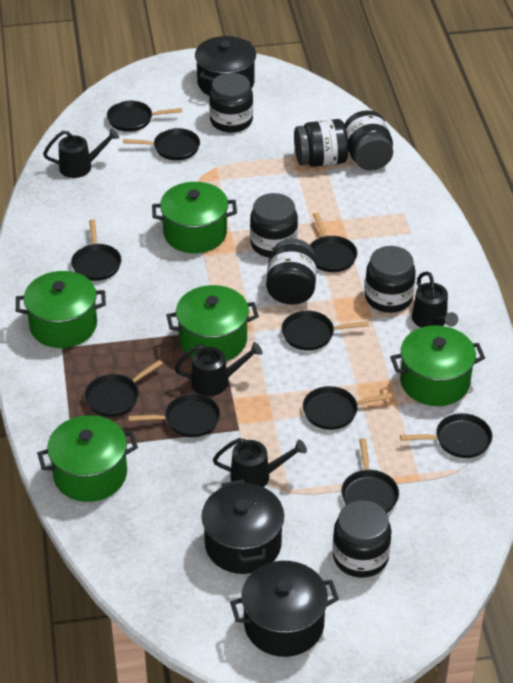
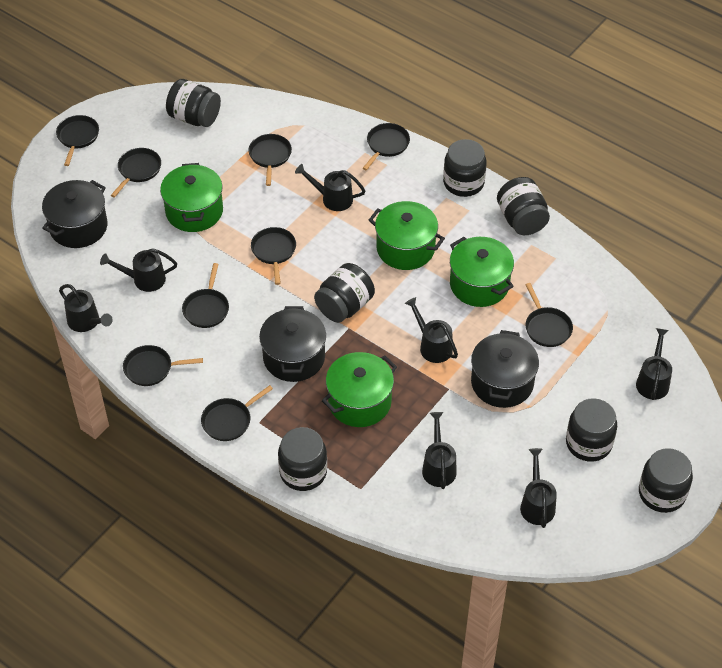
black pan: 10 -> 9
black watering can: 4 -> 7
green pot: 5 -> 4

